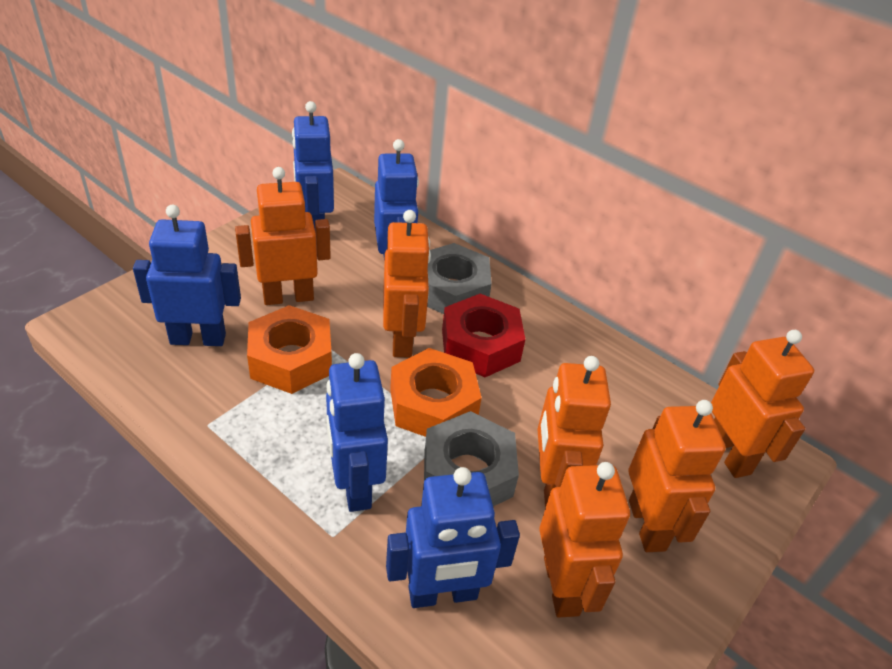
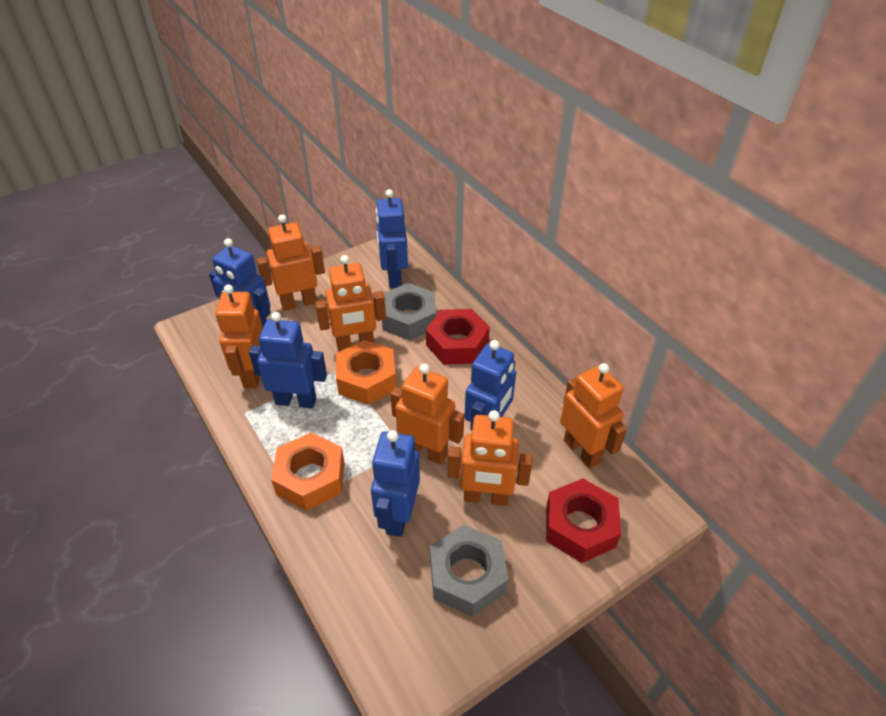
red nut: 1 -> 2

